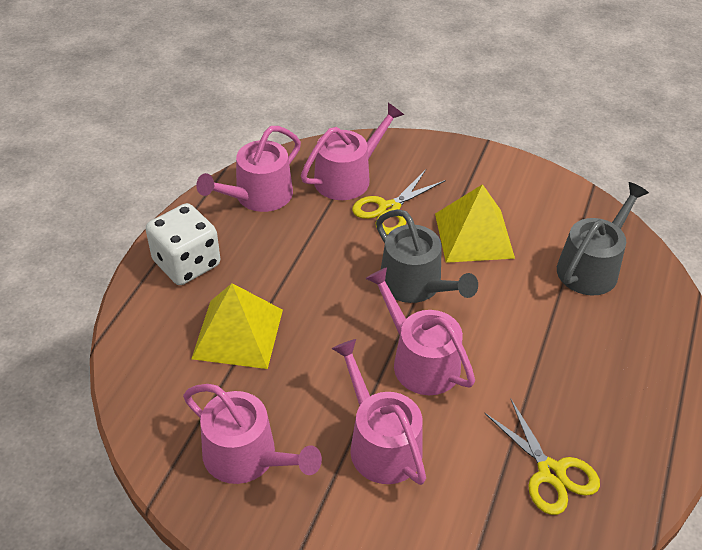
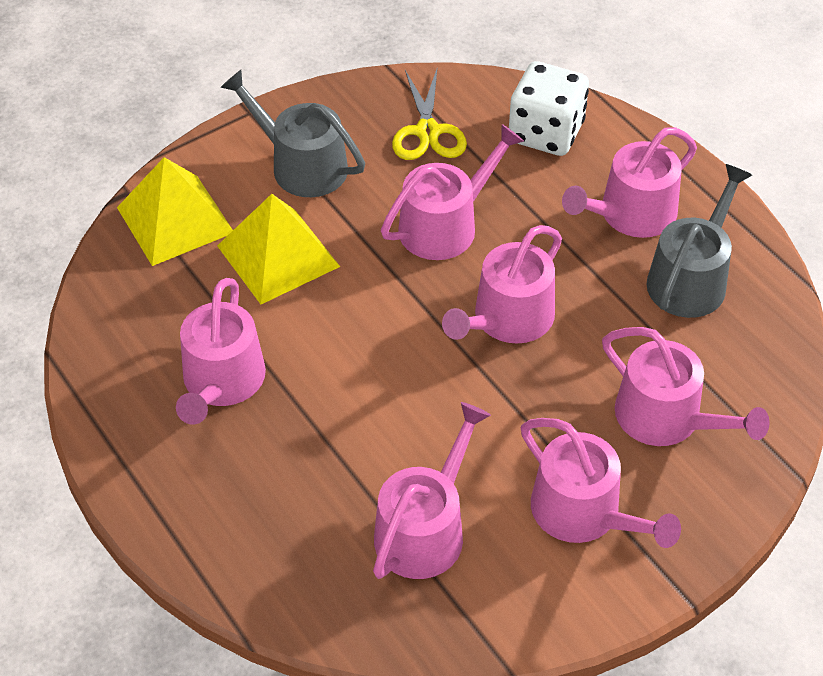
pink watering can: 5 -> 7
yellow scissors: 2 -> 1

